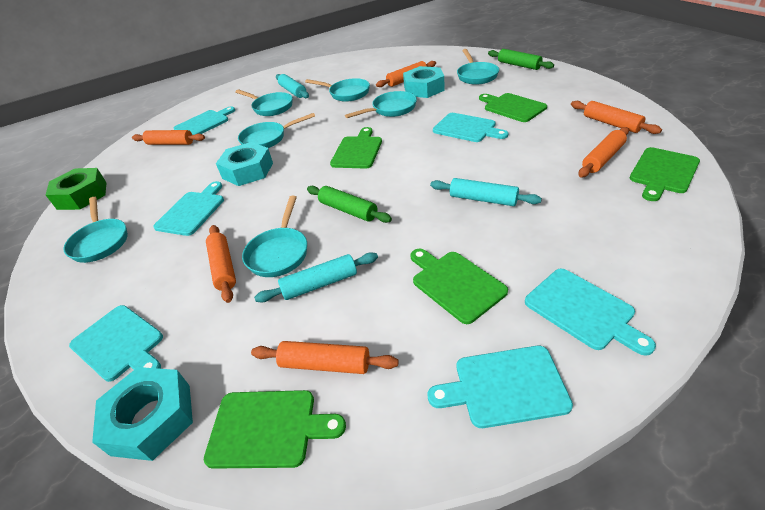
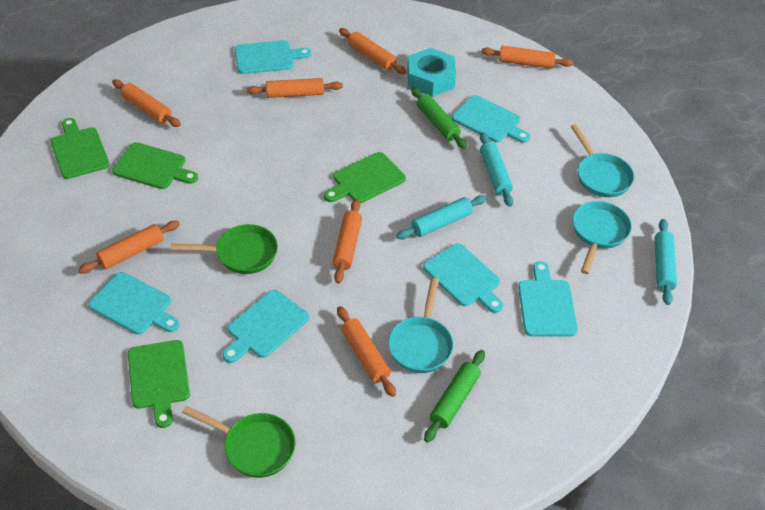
green cutting board: 5 -> 4
green nut: 1 -> 0
green pan: 0 -> 2
orange rolling pin: 6 -> 7
turquoise nut: 3 -> 1
turquoise pan: 7 -> 3

